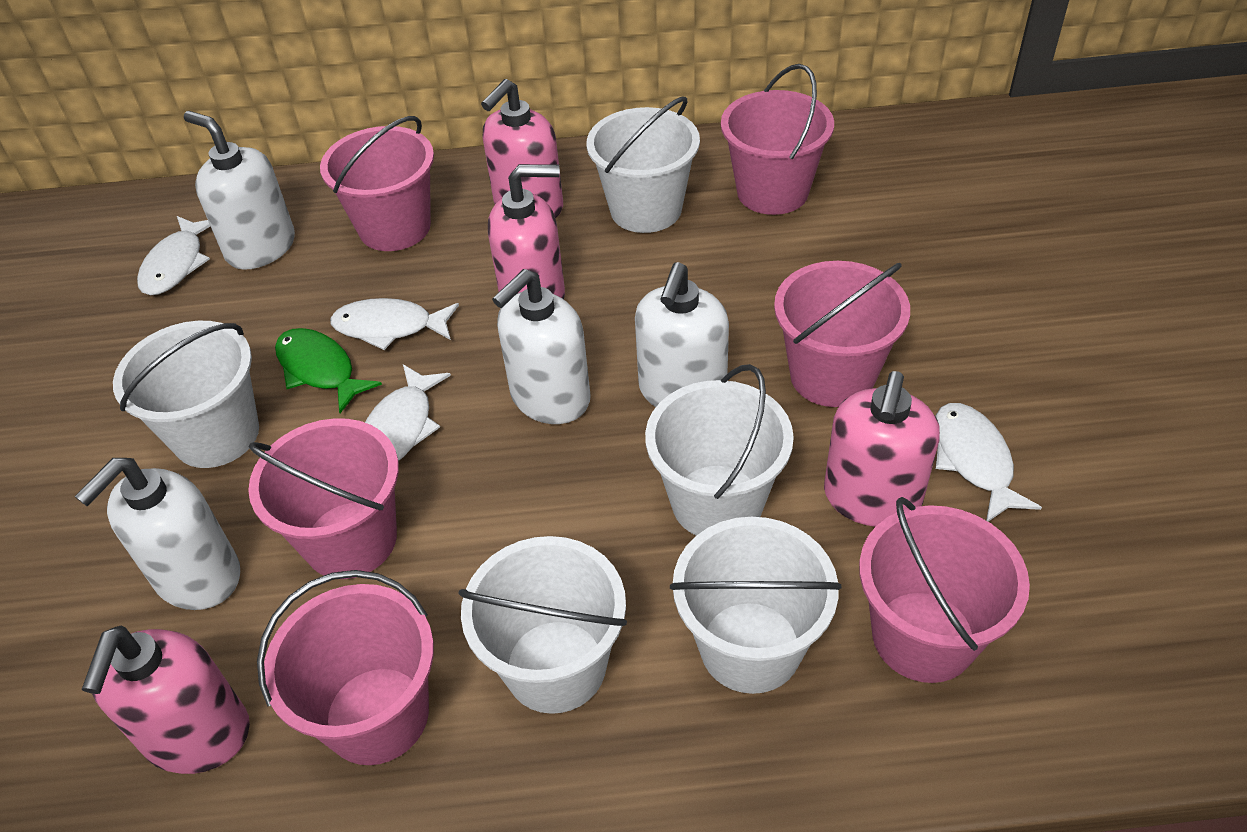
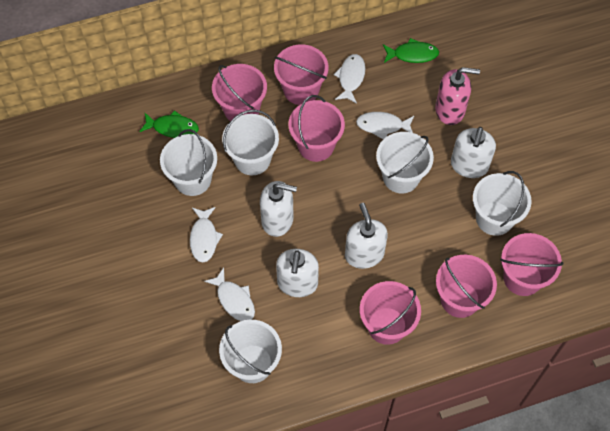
green fish: 1 -> 2
pink soap dispenser: 4 -> 1

